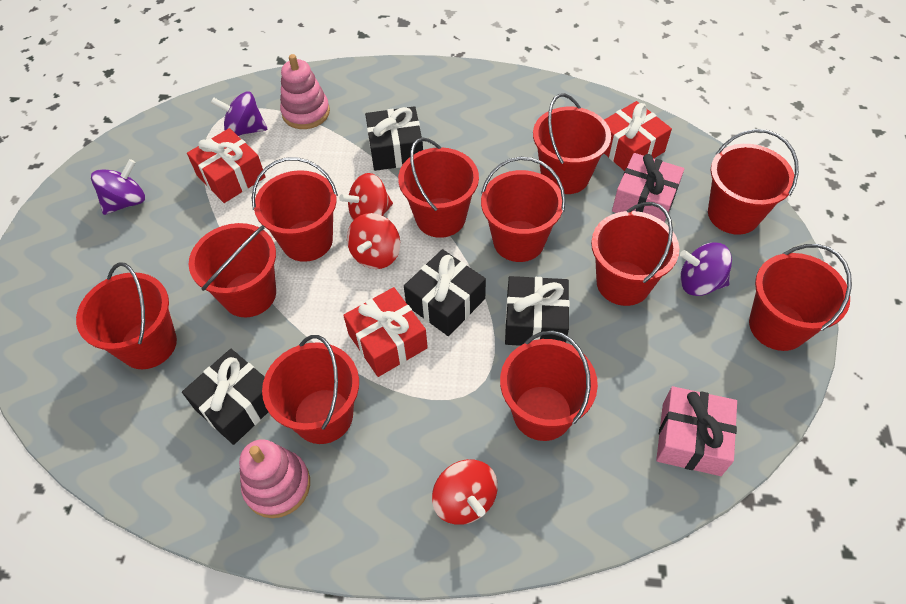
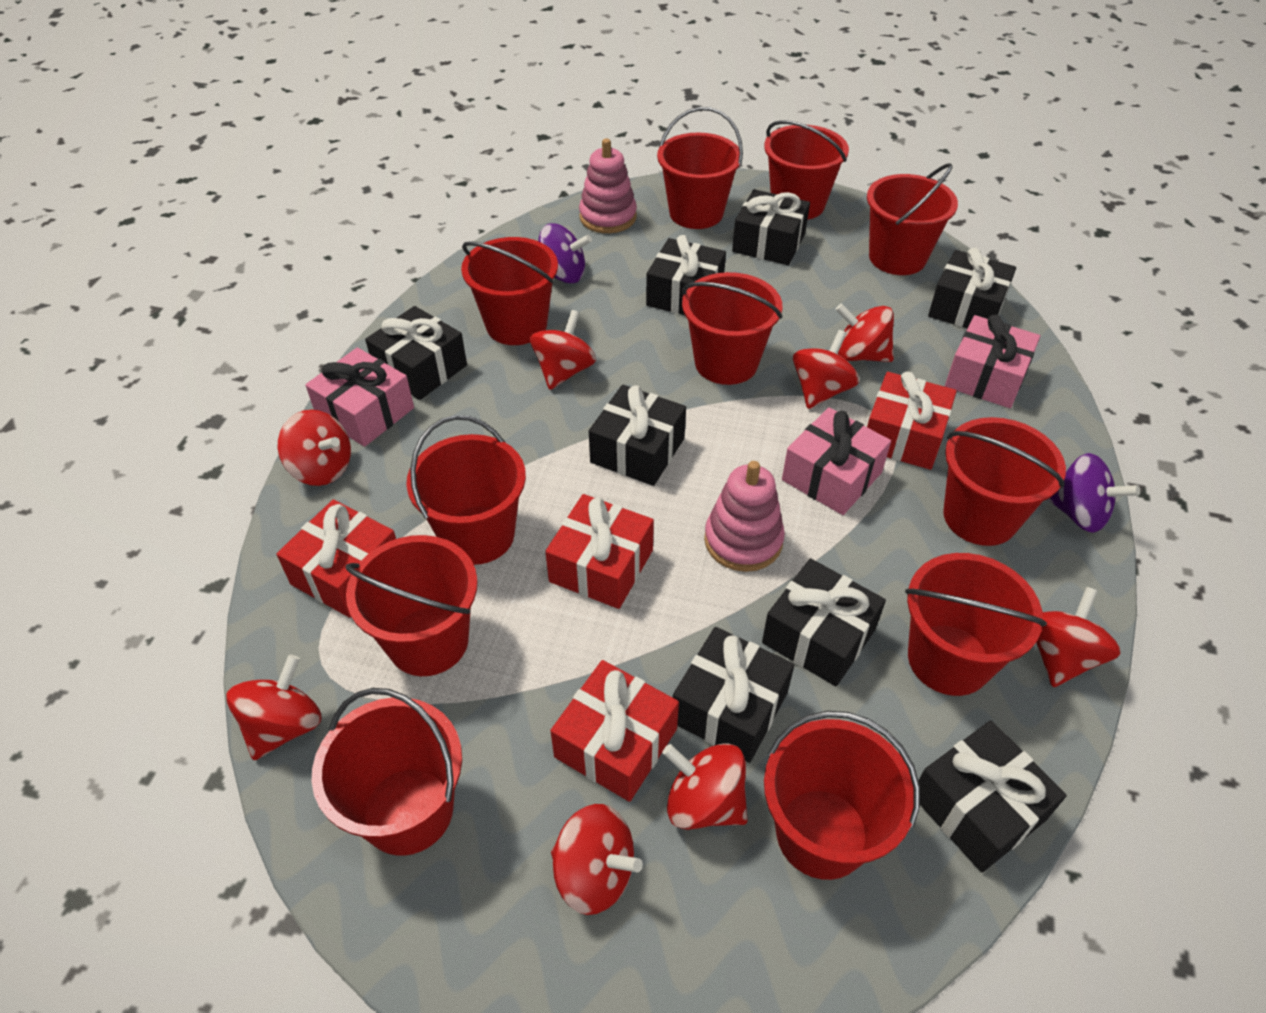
black gift: 4 -> 8
pink gift: 2 -> 3
purple spinning top: 3 -> 2
red gift: 3 -> 4
red spinning top: 3 -> 8

